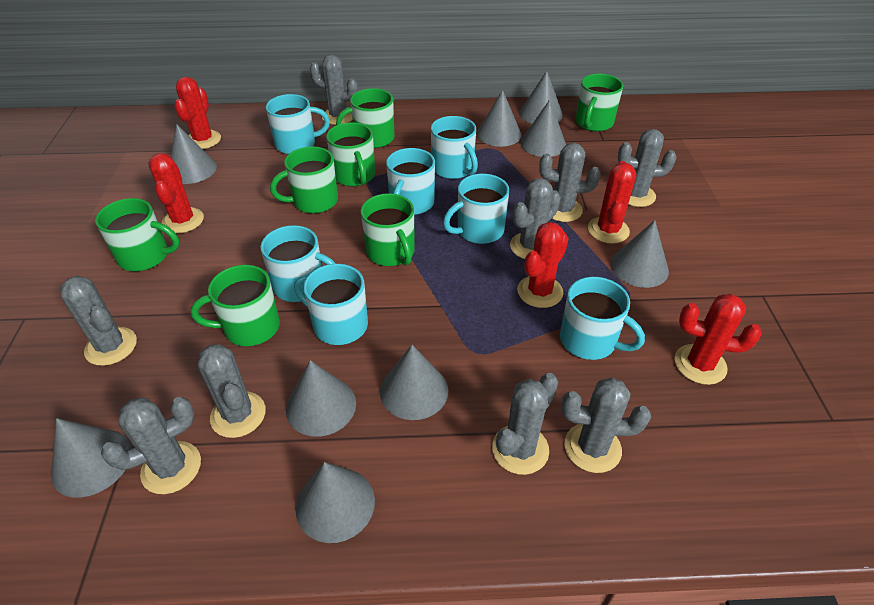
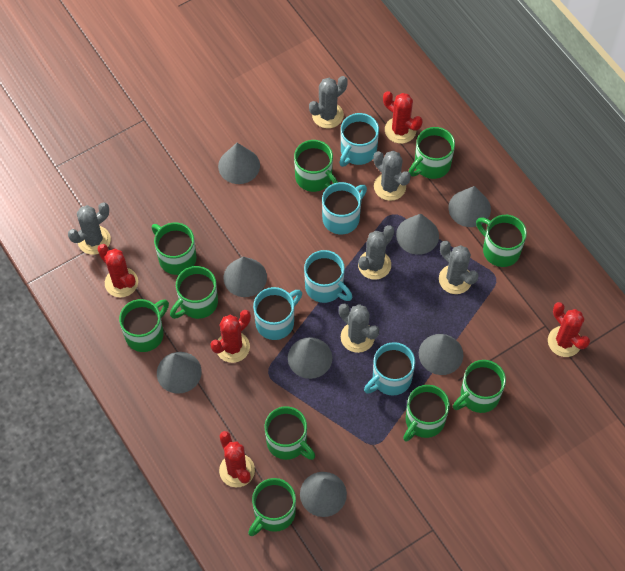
green mug: 7 -> 10
grey cactus: 9 -> 6
grey cone: 9 -> 8
turquoise mug: 7 -> 5

